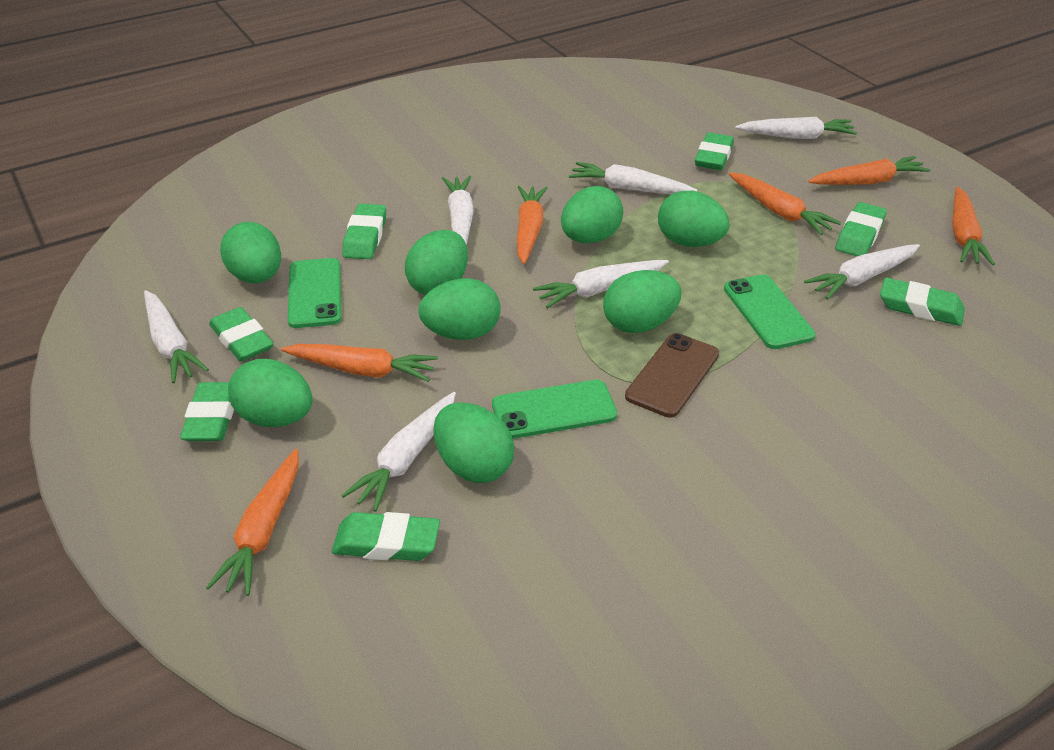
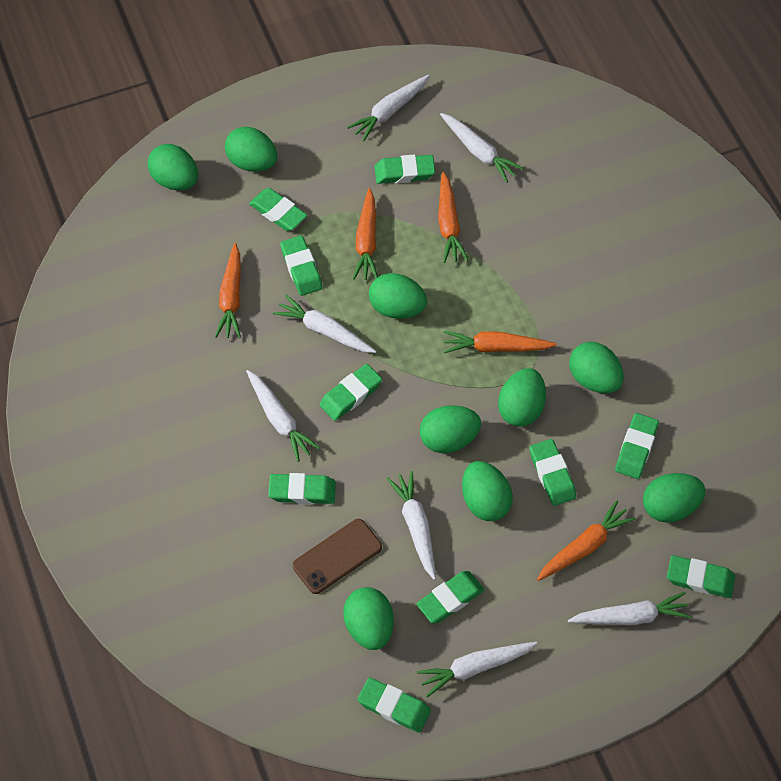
green egg: 8 -> 9
green eraser: 7 -> 10
green phone: 3 -> 0
orange carrot: 6 -> 5

